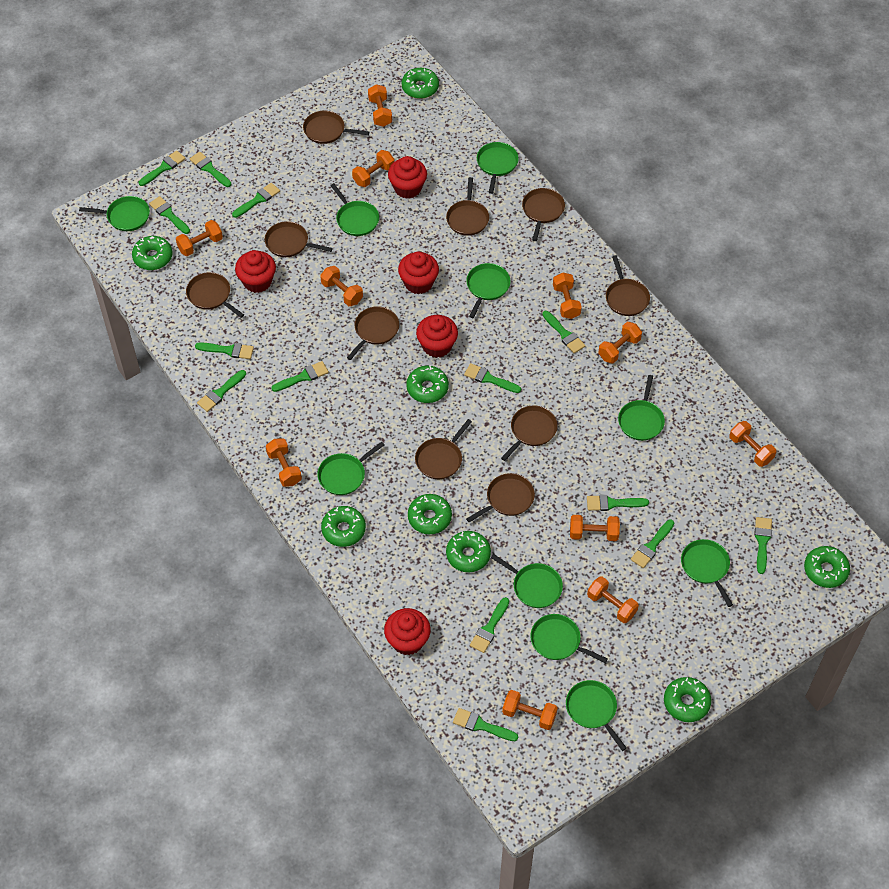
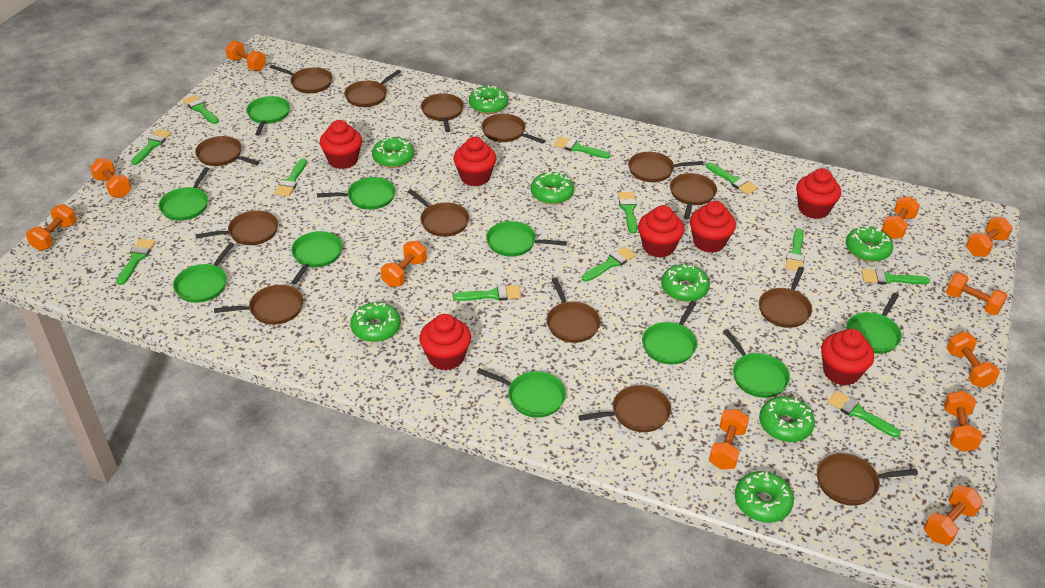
brown pan: 10 -> 14
green brush: 14 -> 12
red cupcake: 5 -> 7

